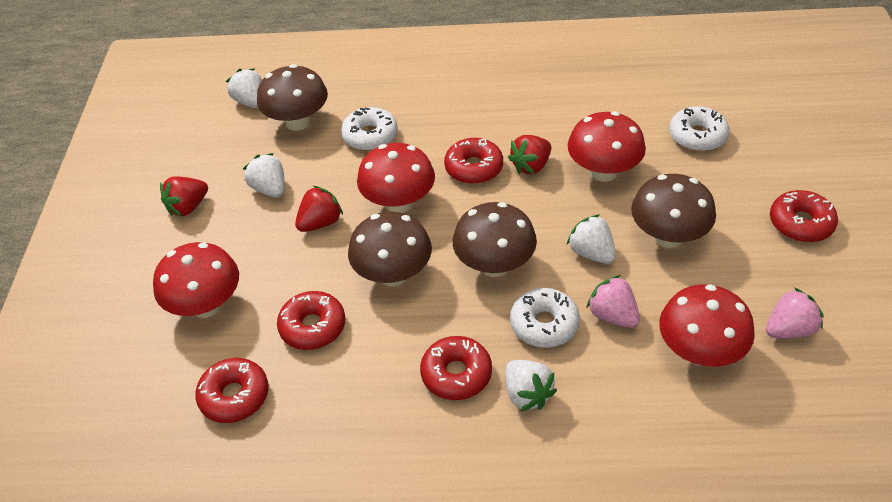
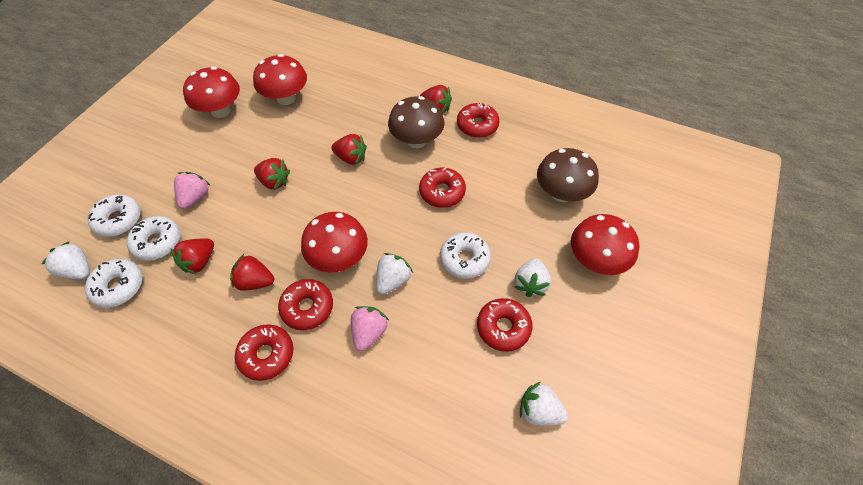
brown mushroom: 4 -> 2
red strawberry: 3 -> 5
white donut: 3 -> 4

